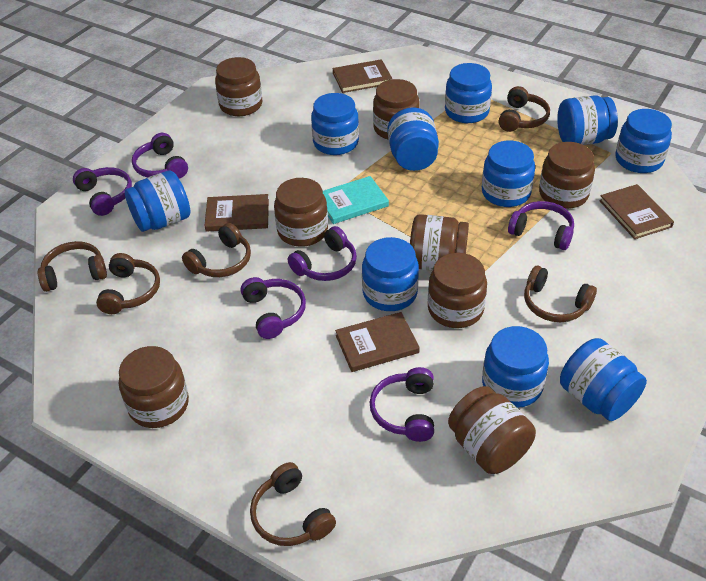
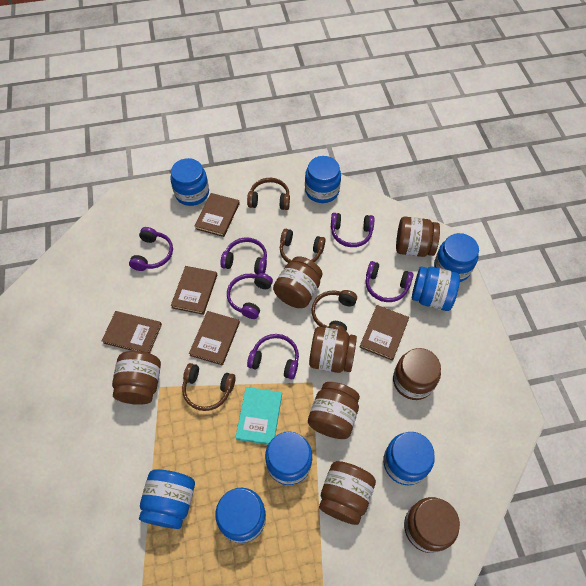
blue jar: 10 -> 8
brown book: 4 -> 5
brown headphones: 6 -> 4

